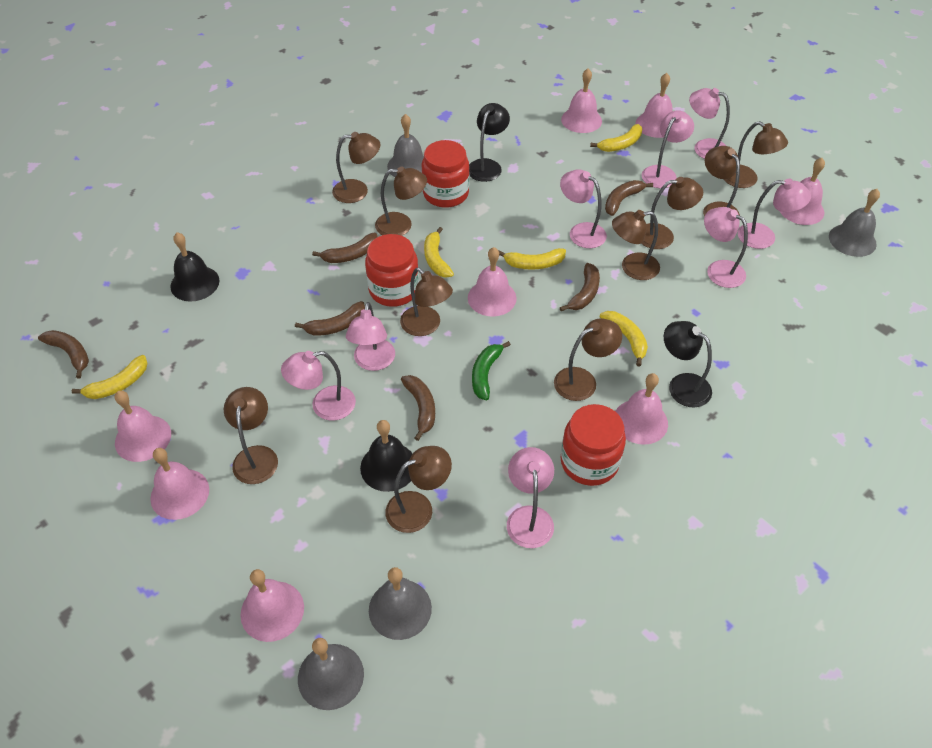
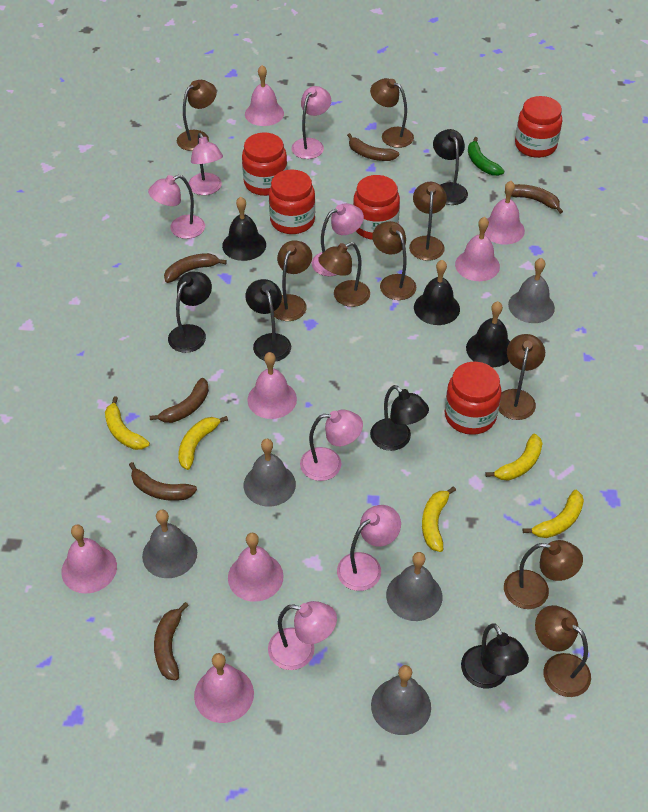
black bell: 2 -> 3
black lamp: 2 -> 5
brown lamp: 10 -> 9
grey bell: 4 -> 5
pink bell: 8 -> 7
pink lamp: 8 -> 7
red jar: 3 -> 5

